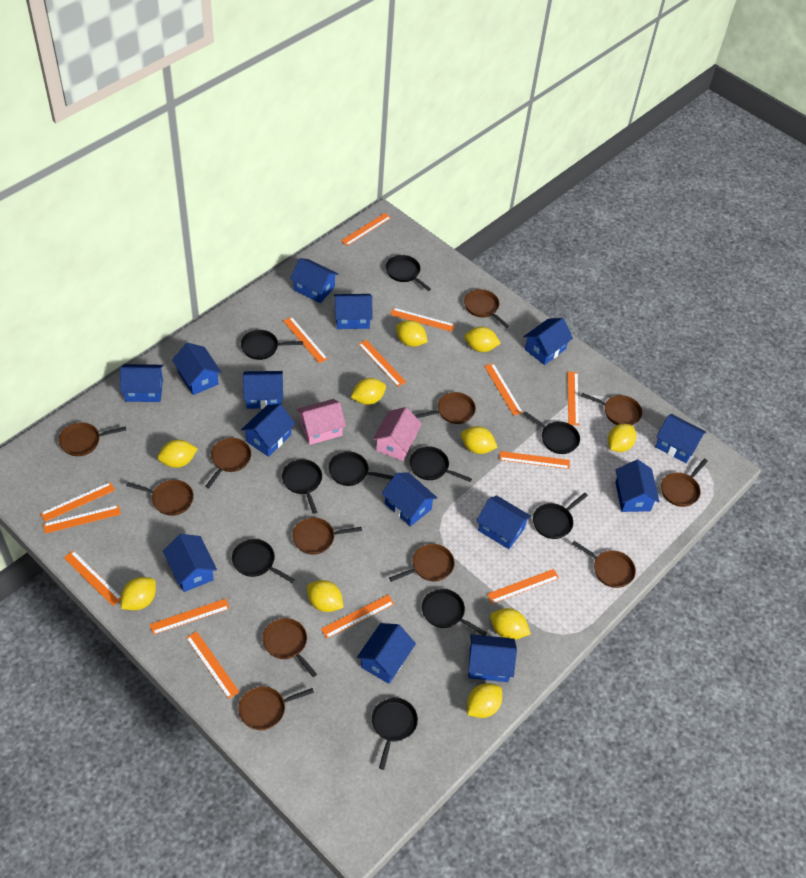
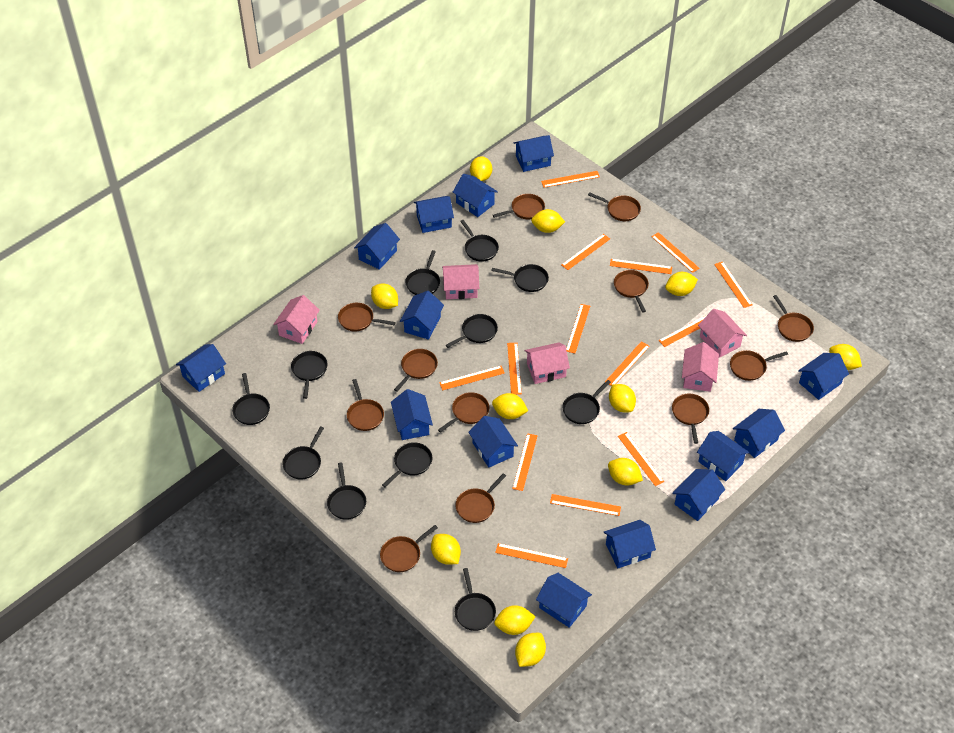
black pan: 10 -> 11
pink house: 2 -> 5
yellow lemon: 10 -> 11

